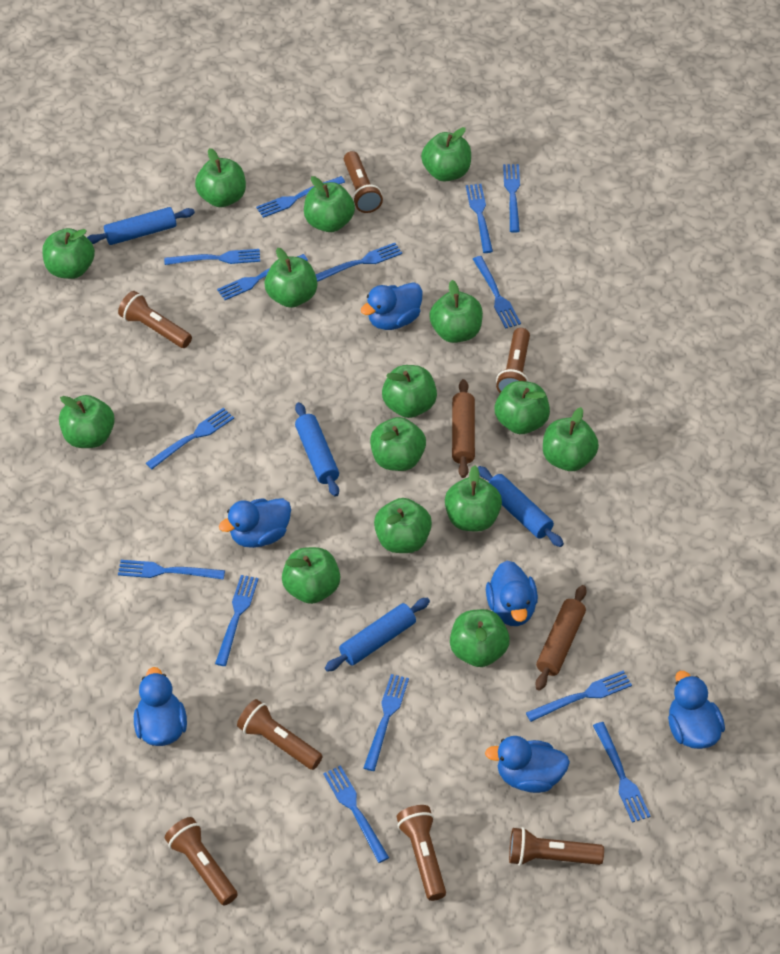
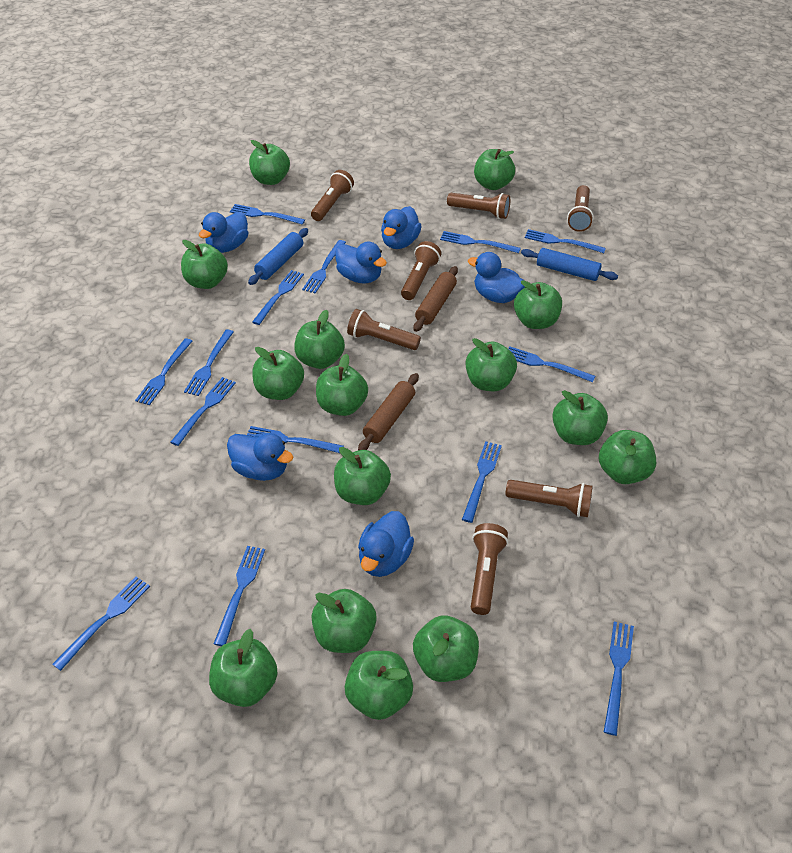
blue rolling pin: 4 -> 2

